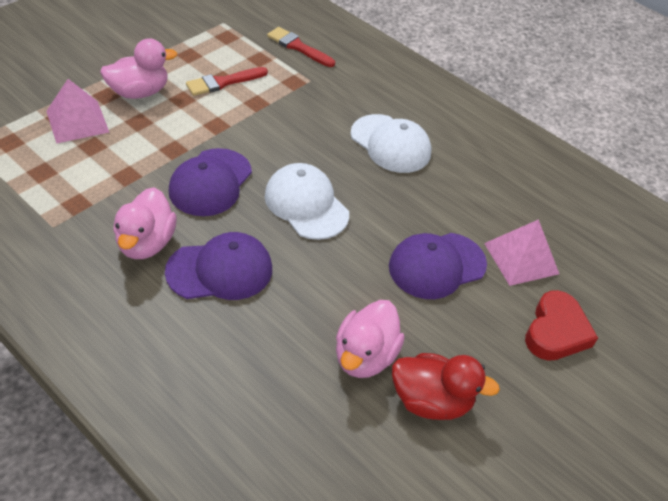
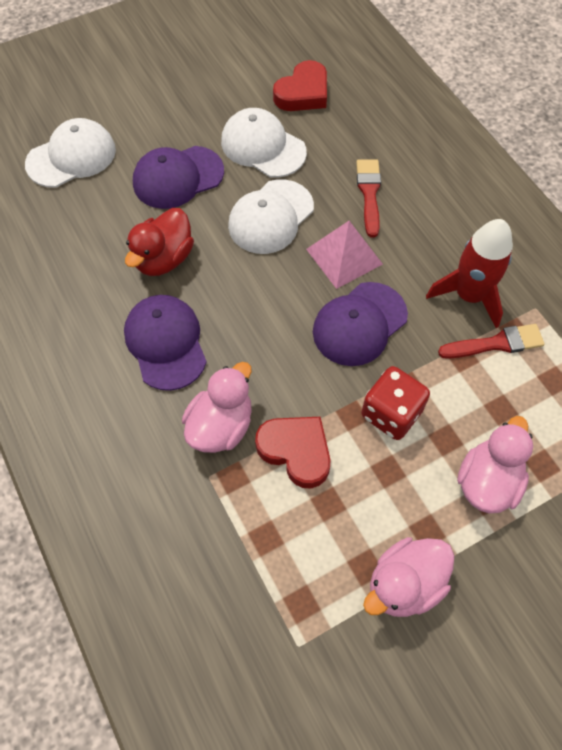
pink pyramid: 2 -> 1
red dice: 0 -> 1
red heart: 1 -> 2
red rocket: 0 -> 1
white cap: 2 -> 3

